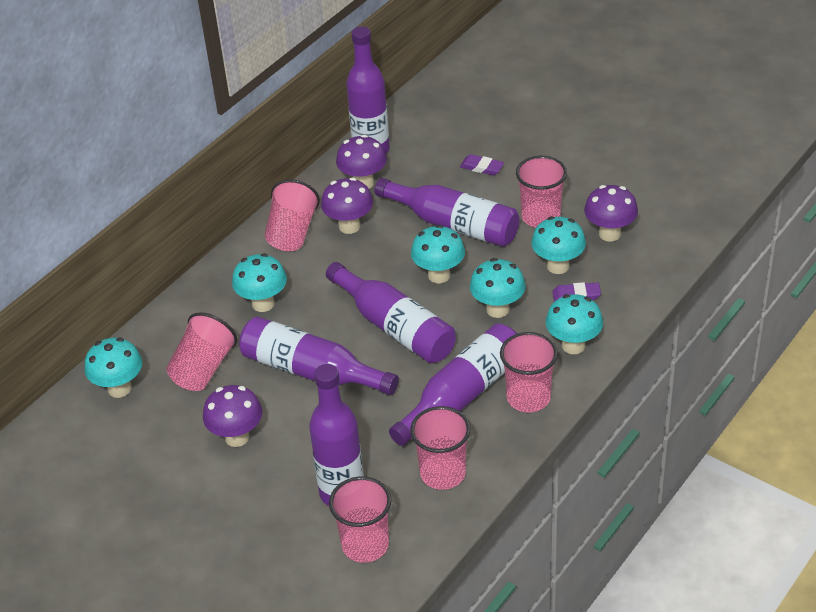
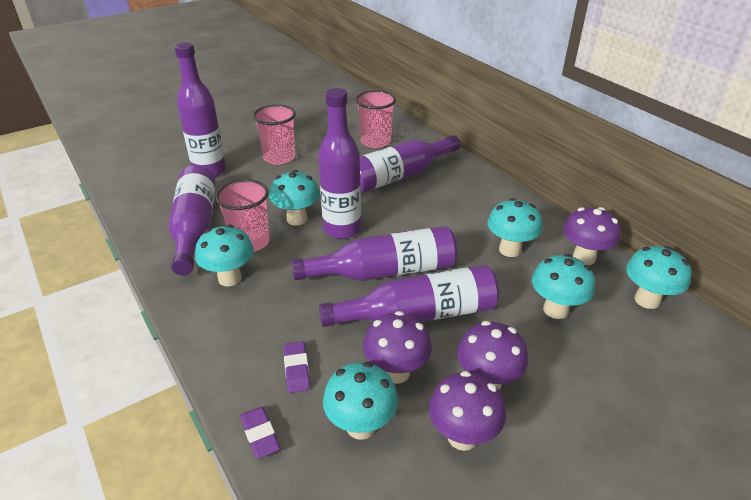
pink cup: 6 -> 3

